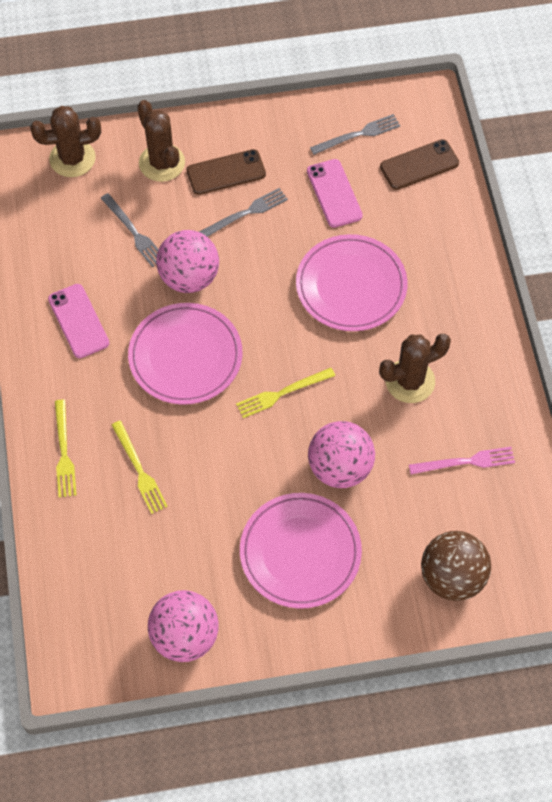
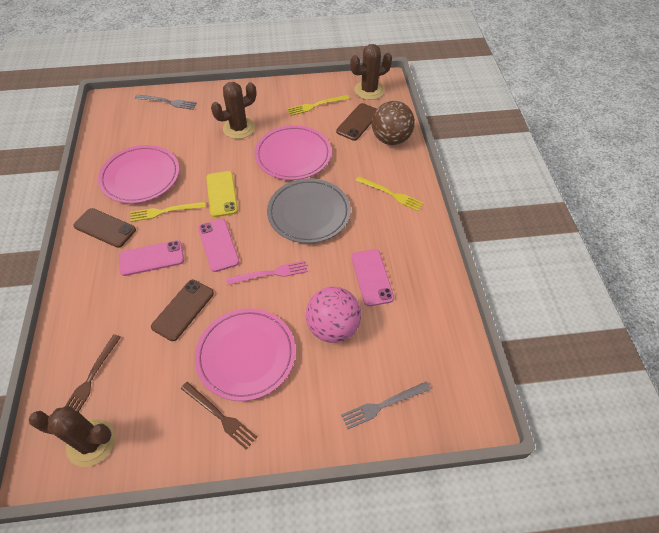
brown fork: 0 -> 2
brown phone: 2 -> 3
grey fork: 3 -> 2
grey plate: 0 -> 1
pink ball: 3 -> 1
pink phone: 2 -> 3
yellow phone: 0 -> 1

